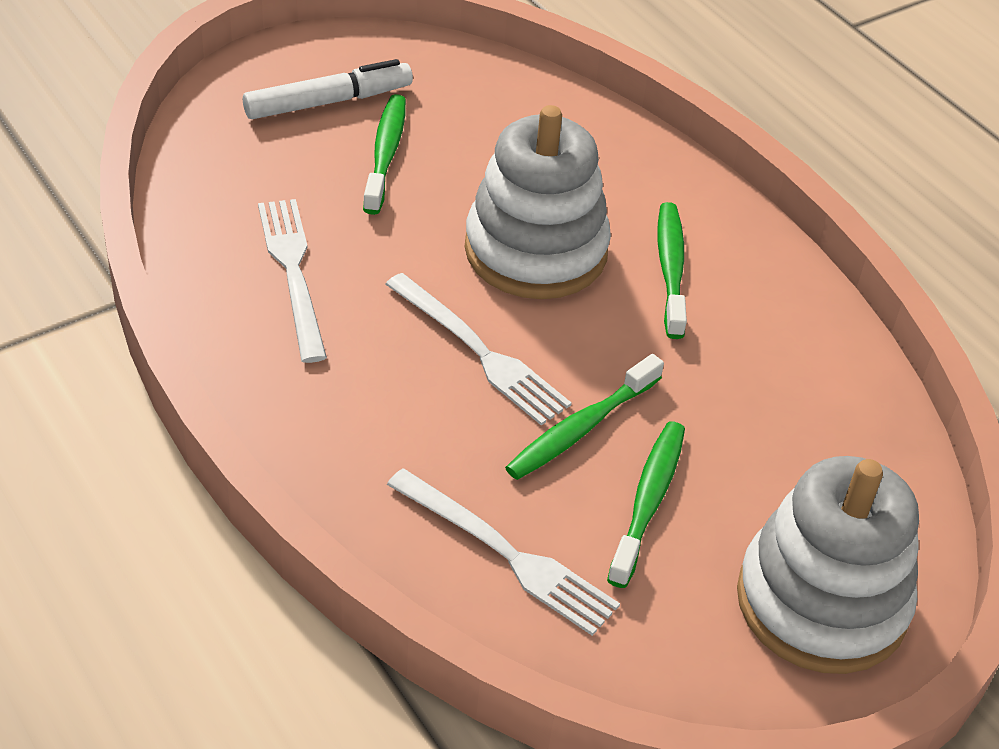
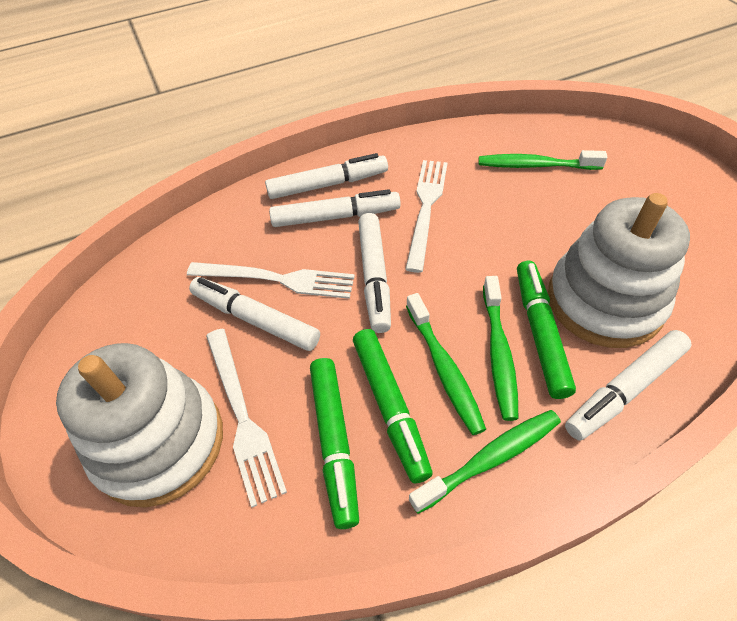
green marker: 0 -> 3
white marker: 1 -> 5

